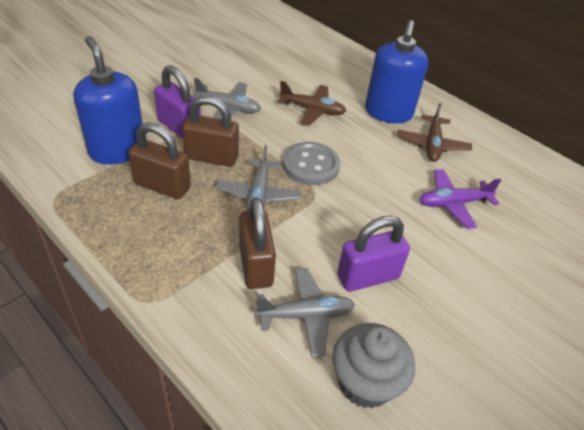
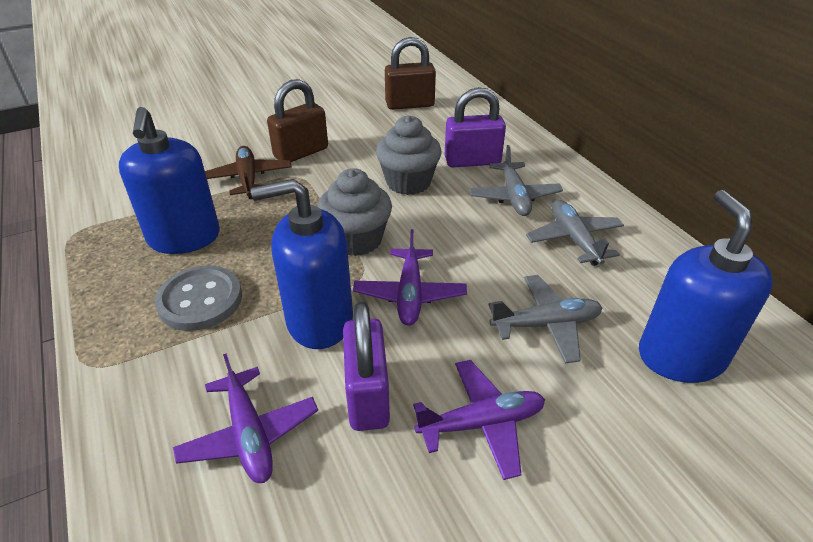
blue soap dispenser: 2 -> 3
brown padlock: 3 -> 2
brown plane: 2 -> 1
grey cupcake: 1 -> 2
purple plane: 1 -> 3

